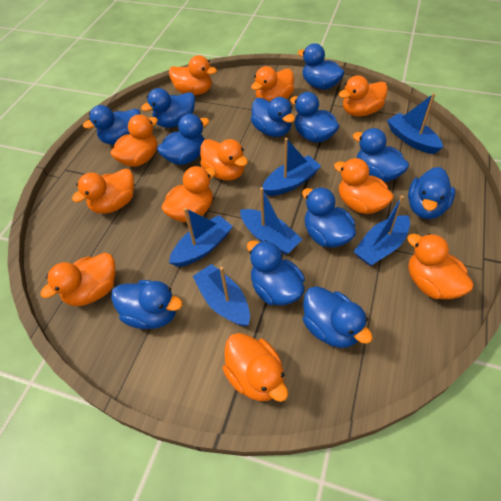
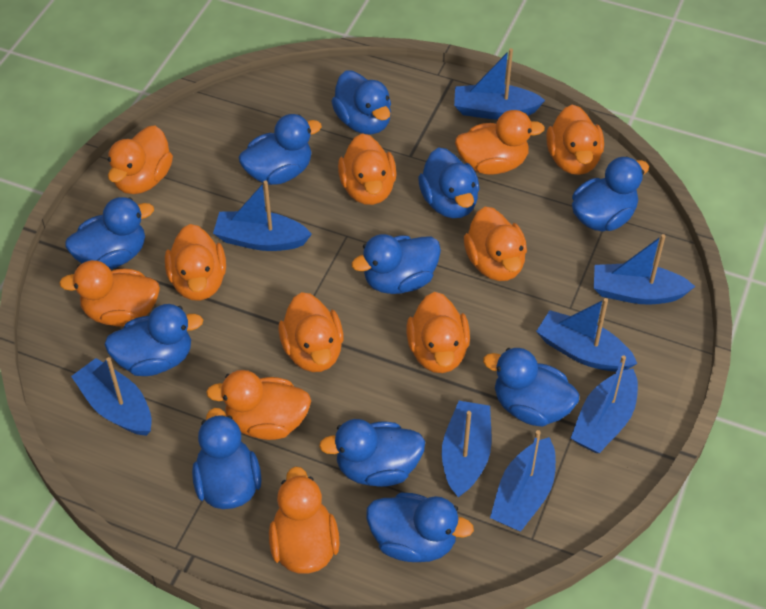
blue boat: 6 -> 8
blue duck: 12 -> 11

